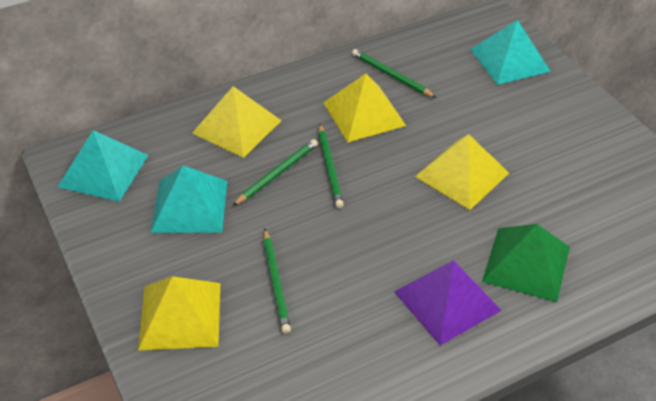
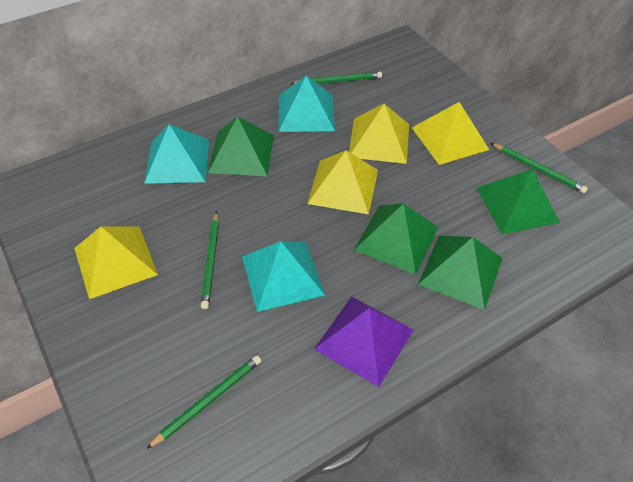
green pyramid: 1 -> 4

